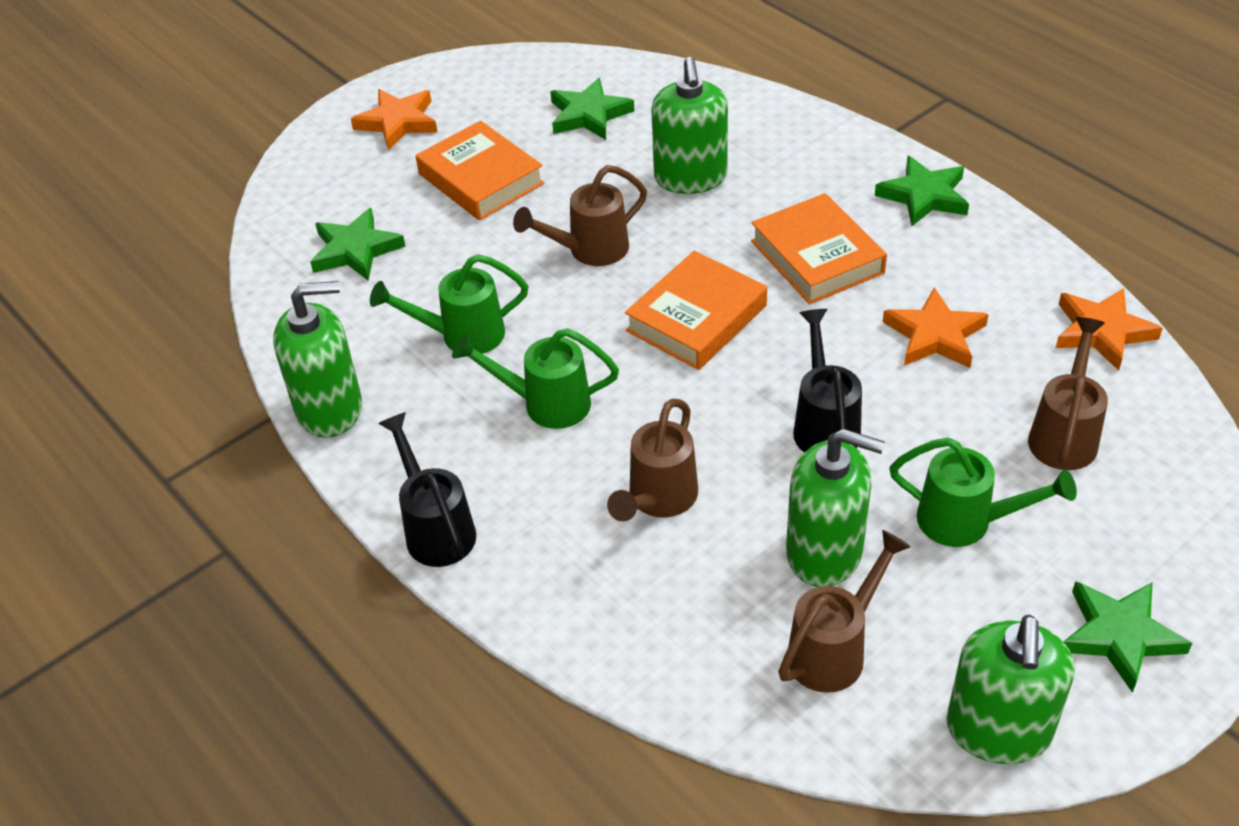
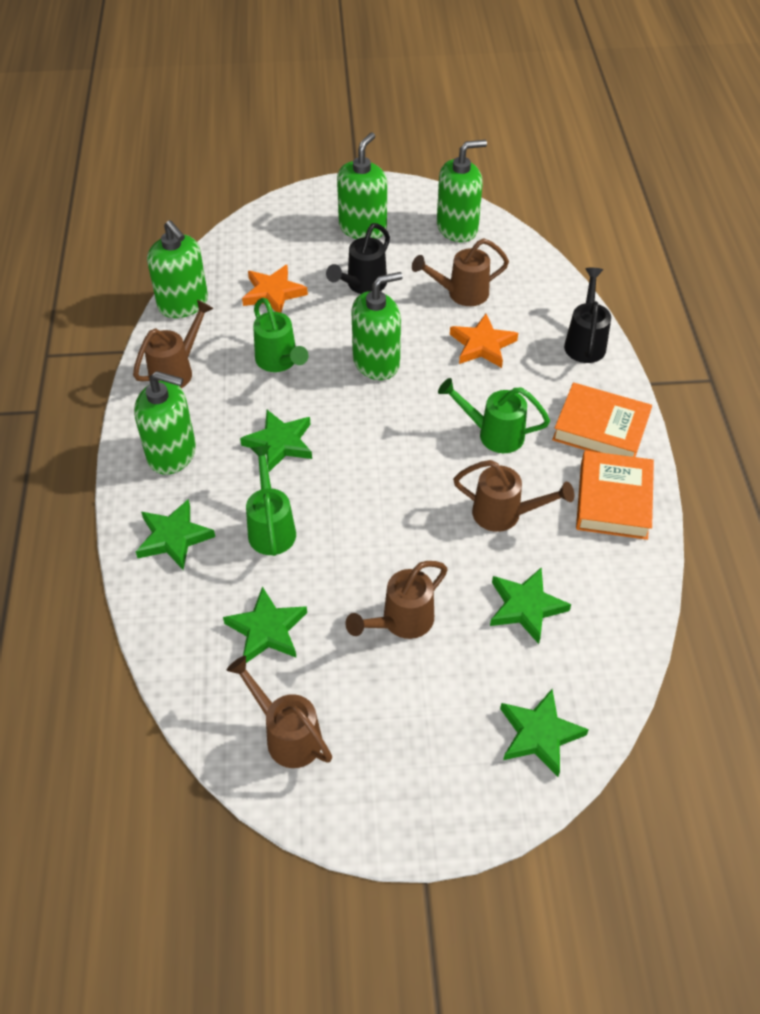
brown watering can: 4 -> 5
green soap dispenser: 4 -> 5
green star: 4 -> 5
orange book: 3 -> 2
orange star: 3 -> 2

